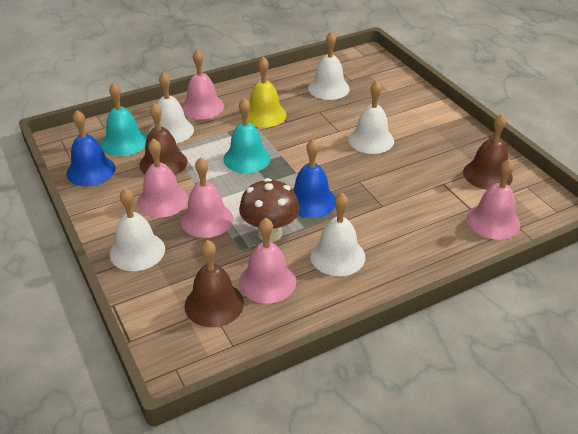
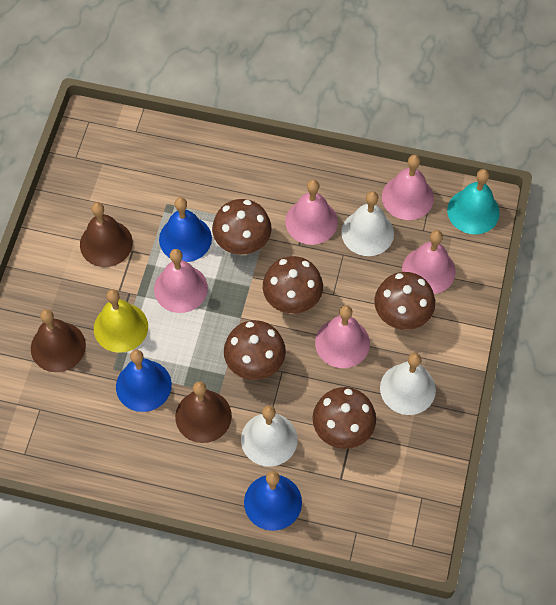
blue bell: 2 -> 3
brown mushroom: 1 -> 5
turquoise bell: 2 -> 1
white bell: 5 -> 3

